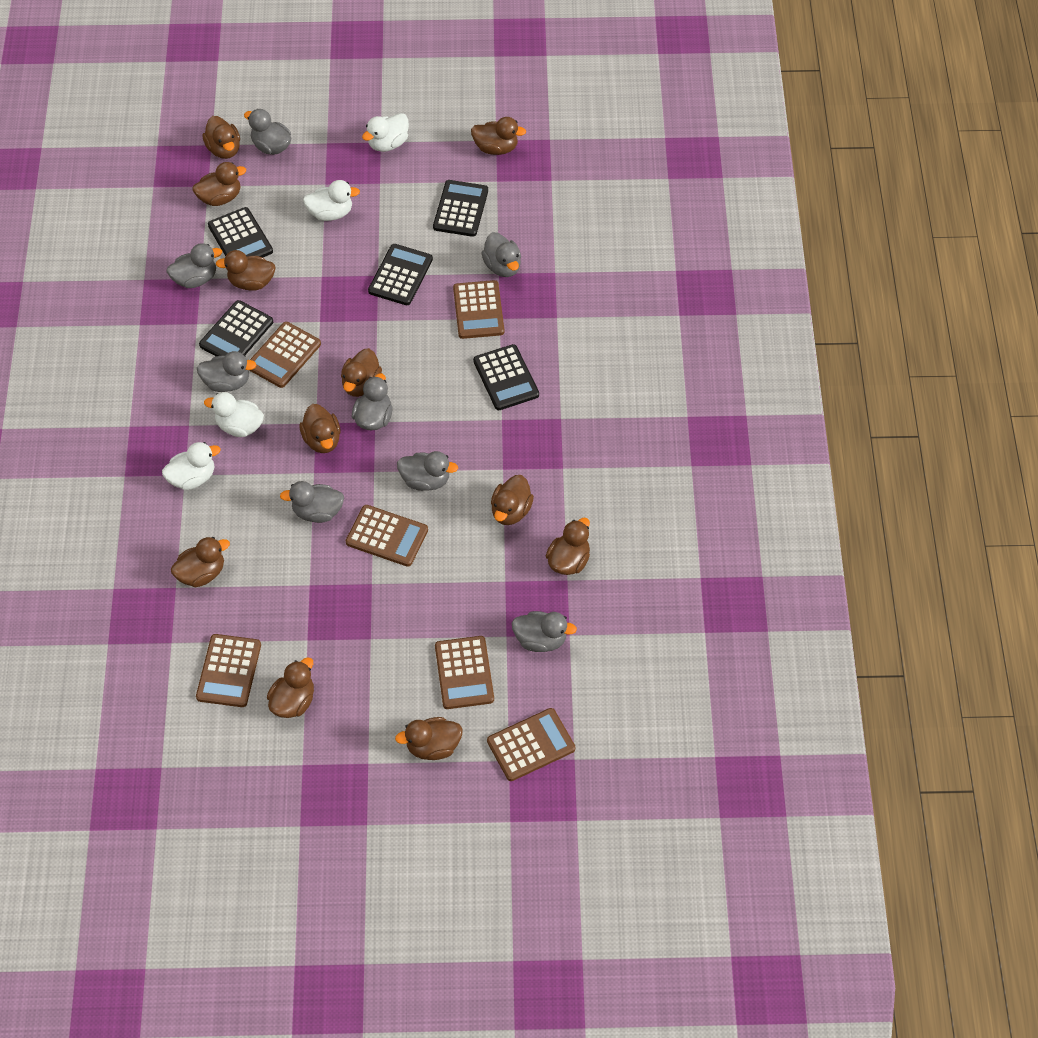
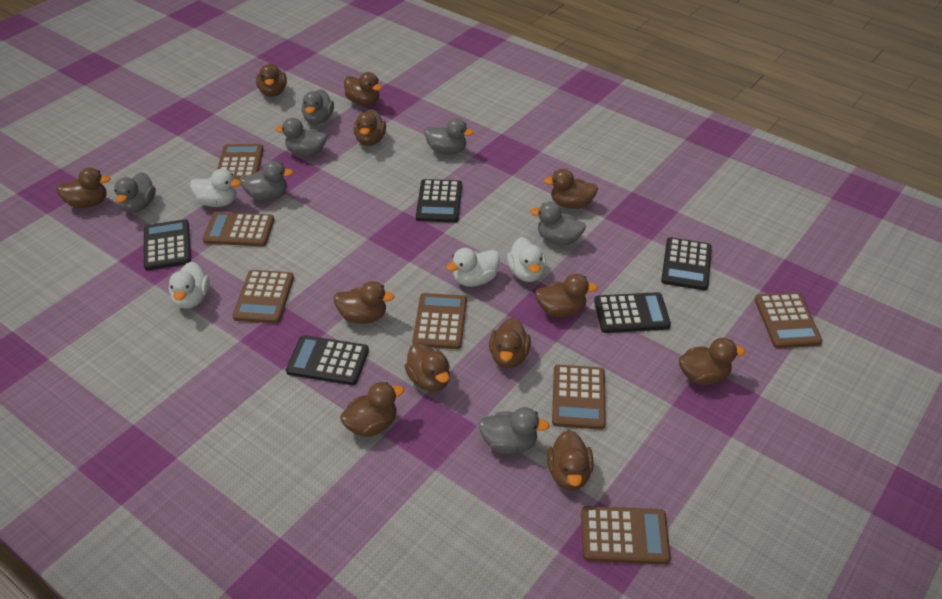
brown calculator: 6 -> 7
brown duck: 11 -> 12
grey duck: 8 -> 7

